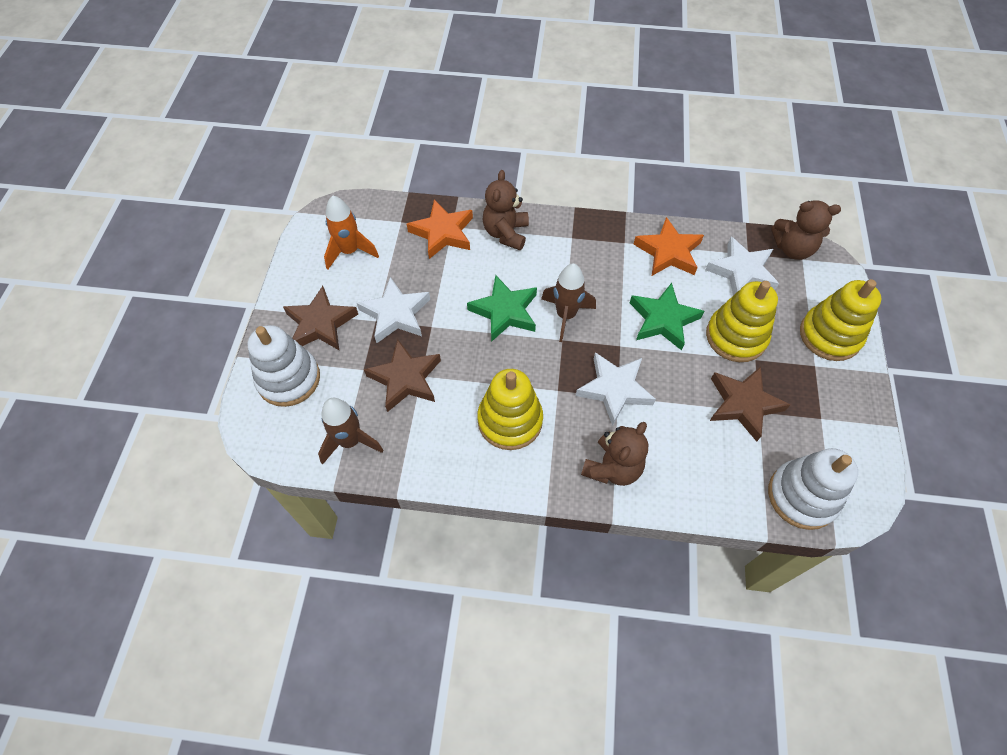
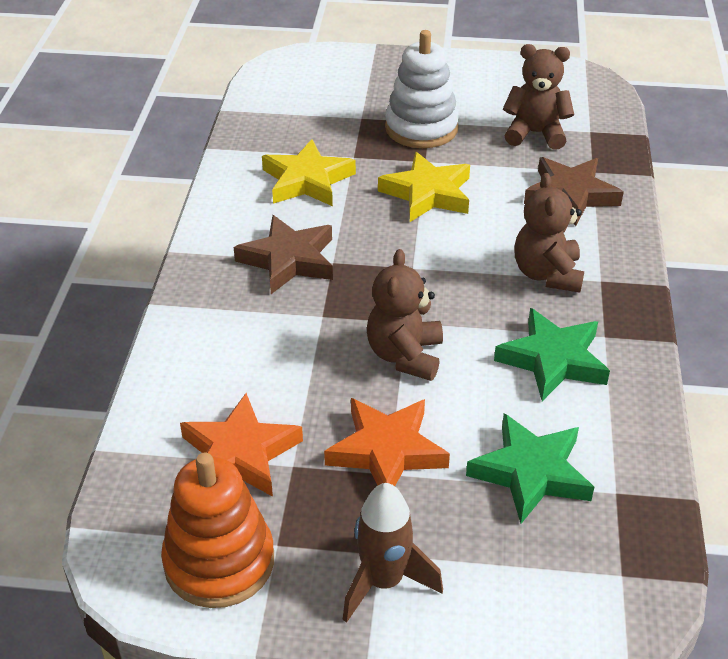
brown rocket: 2 -> 1
brown star: 3 -> 2
orange rocket: 1 -> 0
orange stacking toy: 0 -> 1
white stacking toy: 2 -> 1
white star: 3 -> 0
yellow stacking toy: 3 -> 0
yellow star: 0 -> 2

